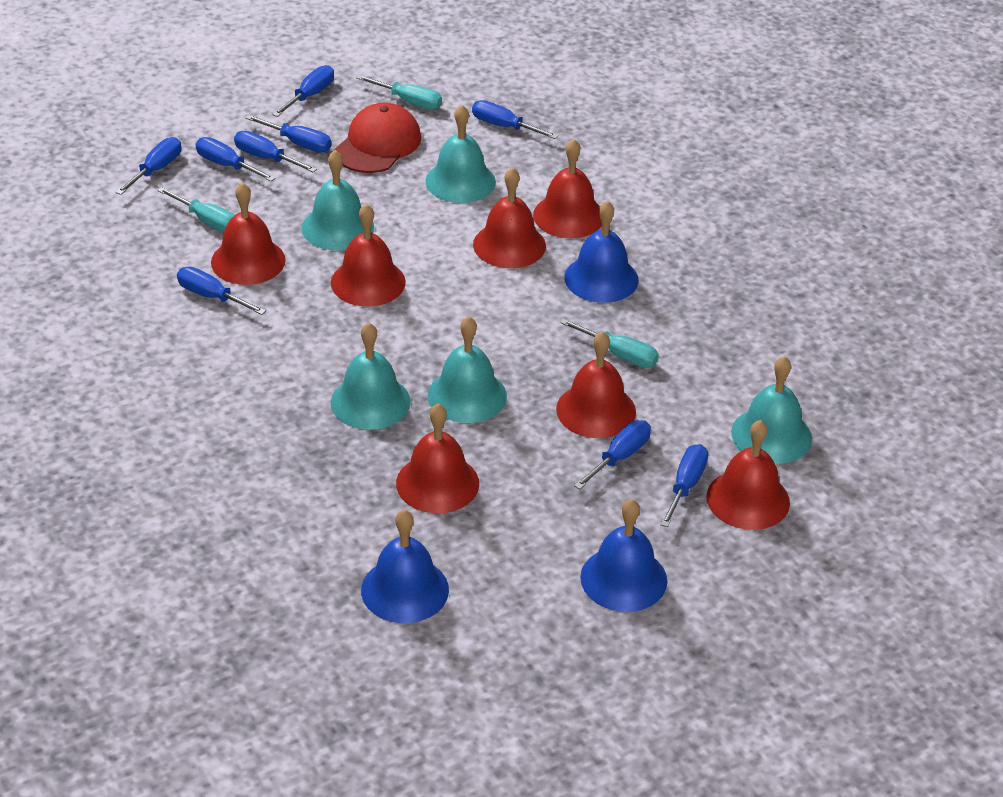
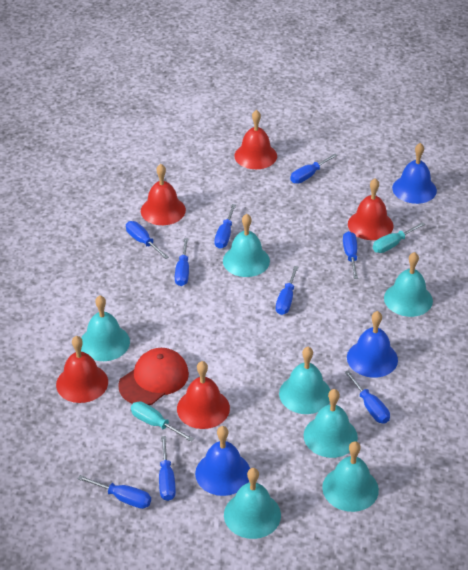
red bell: 7 -> 5
turquoise bell: 5 -> 7
turquoise screwdriver: 3 -> 2

